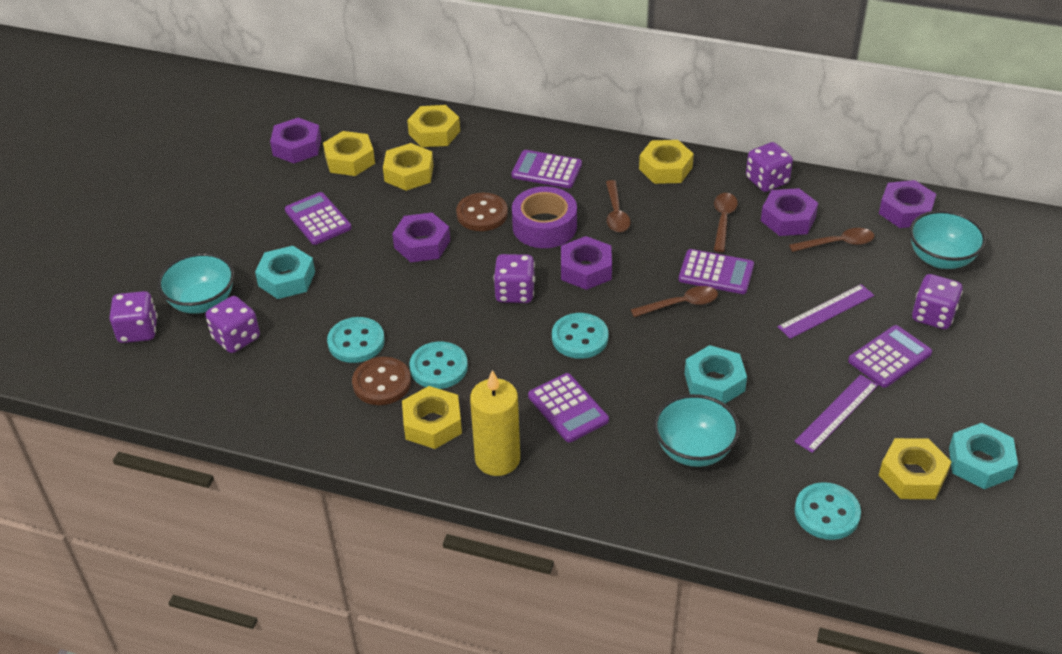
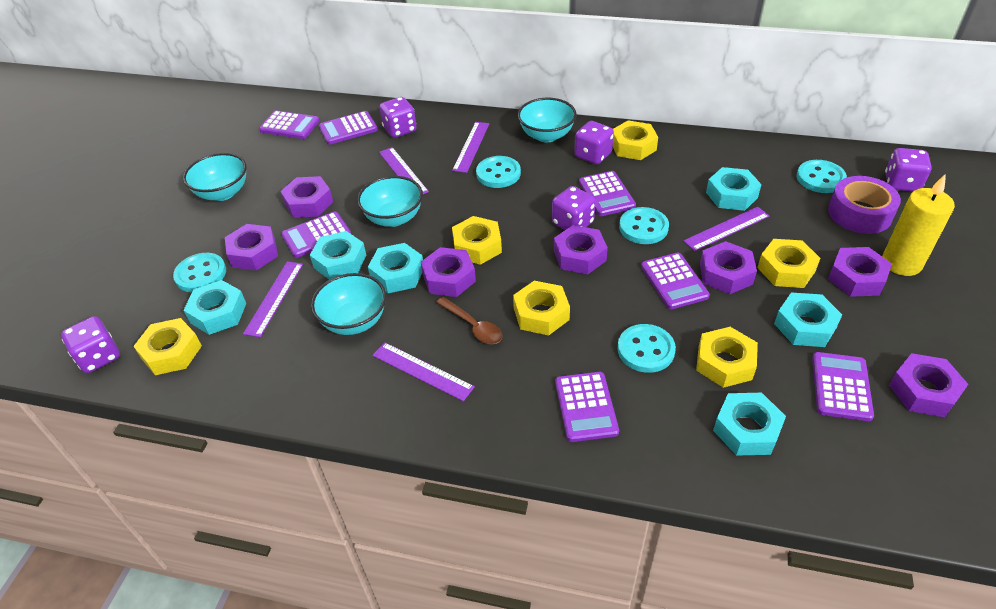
brown button: 2 -> 0
brown spoon: 4 -> 1
purple calculator: 5 -> 7
purple nut: 5 -> 7
purple ruler: 2 -> 5
turquoise bowl: 3 -> 4
turquoise button: 4 -> 5
turquoise nut: 3 -> 6

